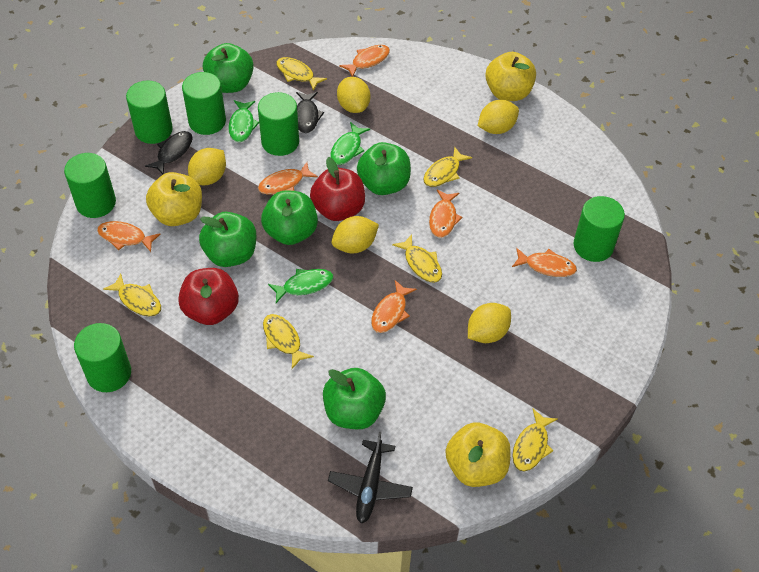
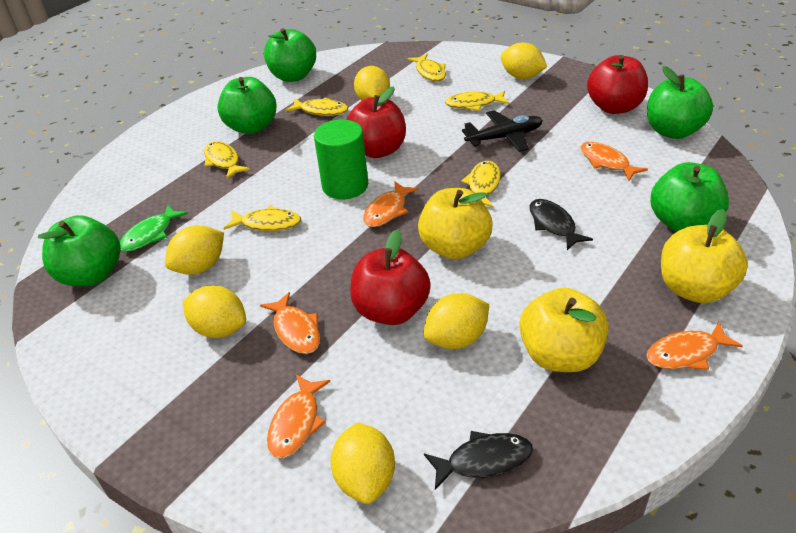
green cylinder: 6 -> 1
green fish: 3 -> 1
orange fish: 6 -> 5
red apple: 2 -> 3
yellow lemon: 5 -> 6

